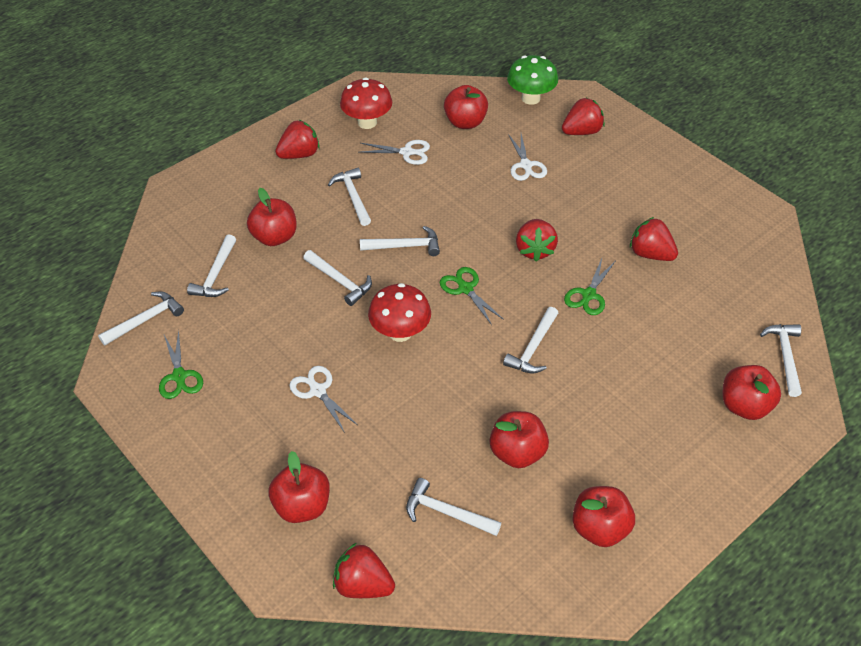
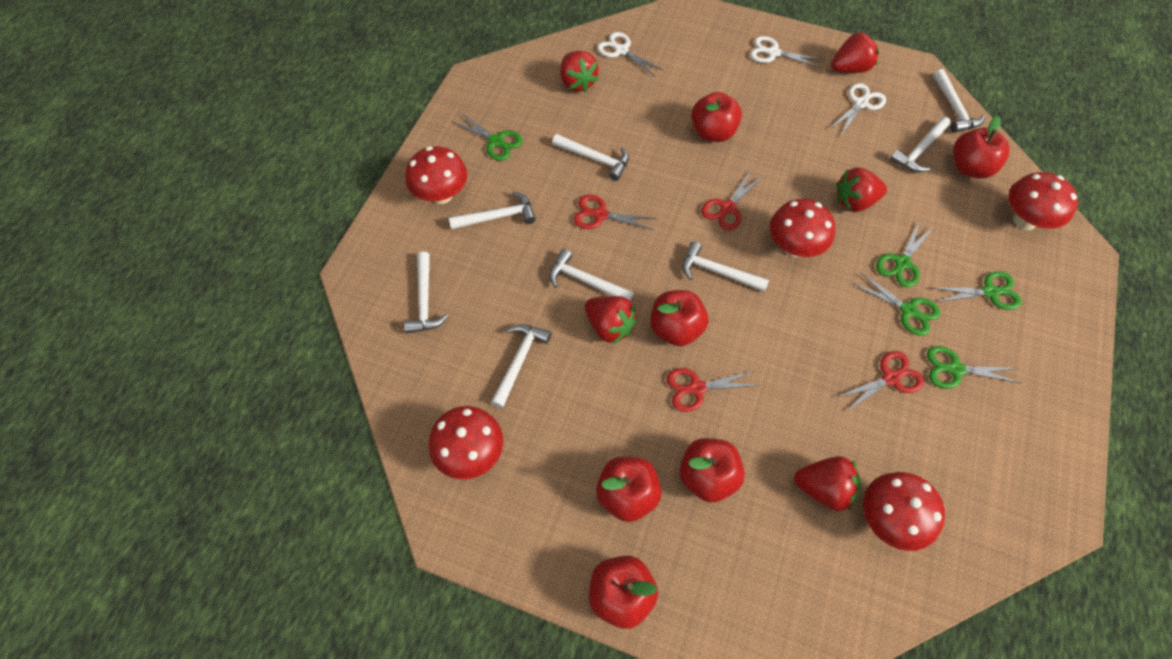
green mushroom: 1 -> 0
green scissors: 3 -> 5
red mushroom: 2 -> 5
red scissors: 0 -> 4

